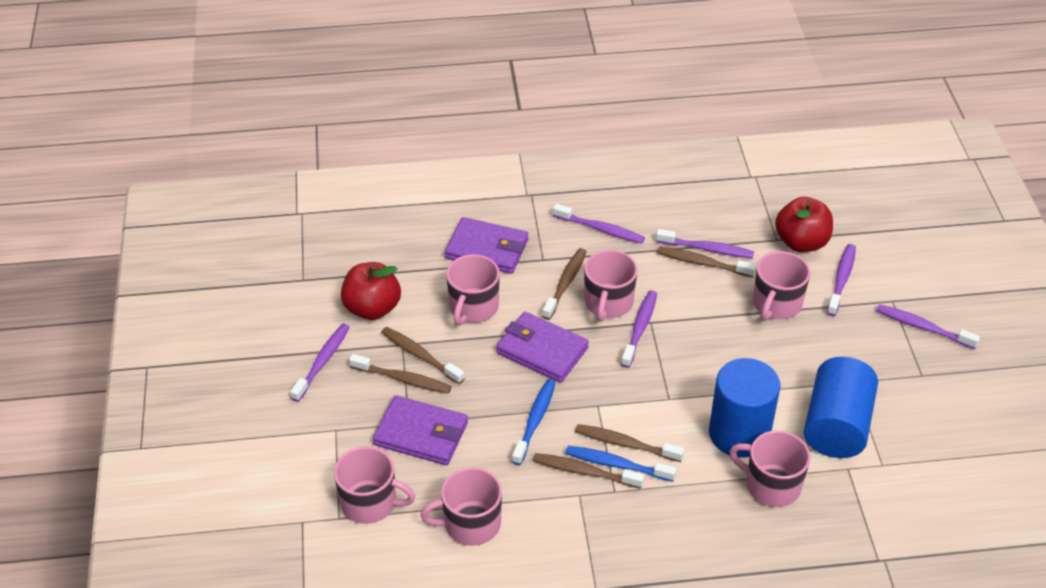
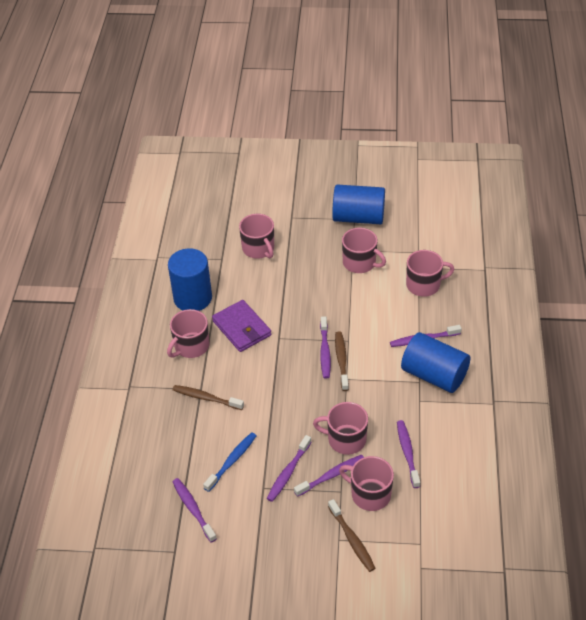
blue cylinder: 2 -> 3
blue toothbrush: 2 -> 1
brown toothbrush: 6 -> 3
purple wallet: 3 -> 1
red apple: 2 -> 0

